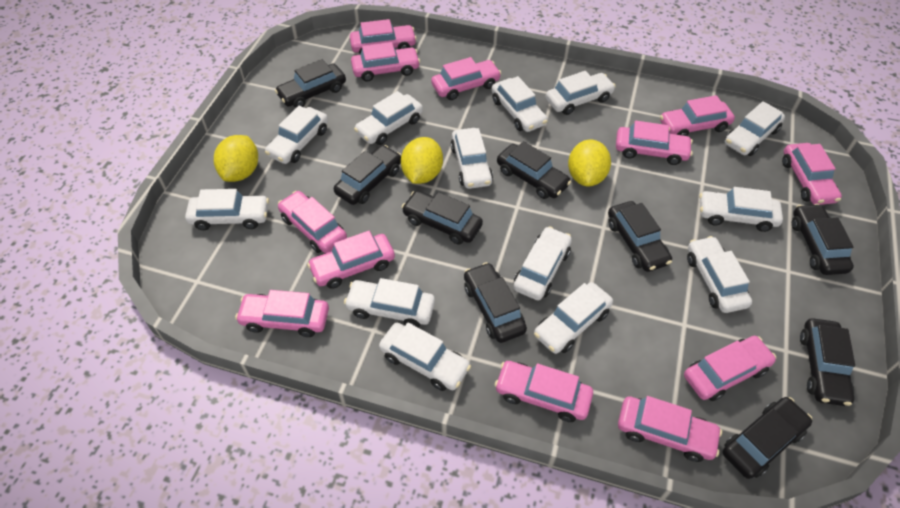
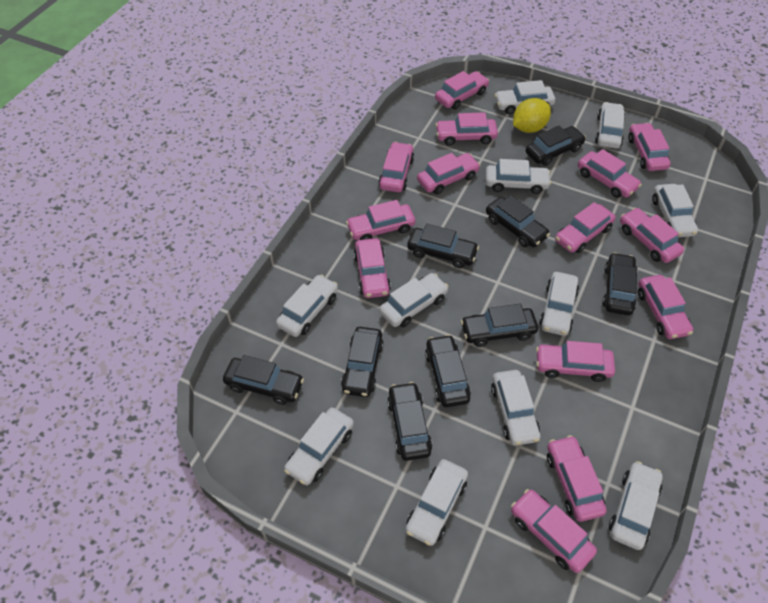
pink car: 12 -> 14
white car: 13 -> 11
yellow lemon: 3 -> 1

